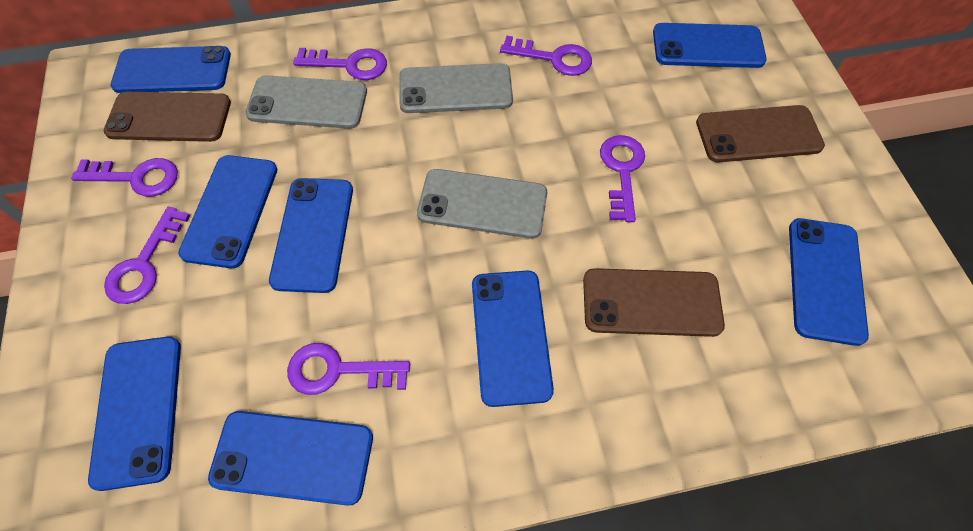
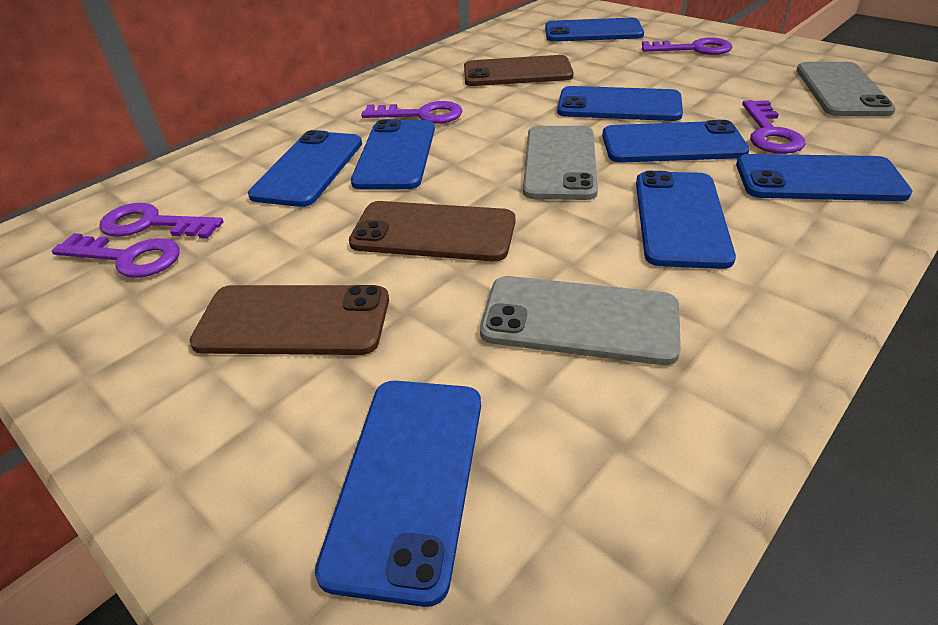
purple key: 6 -> 5

